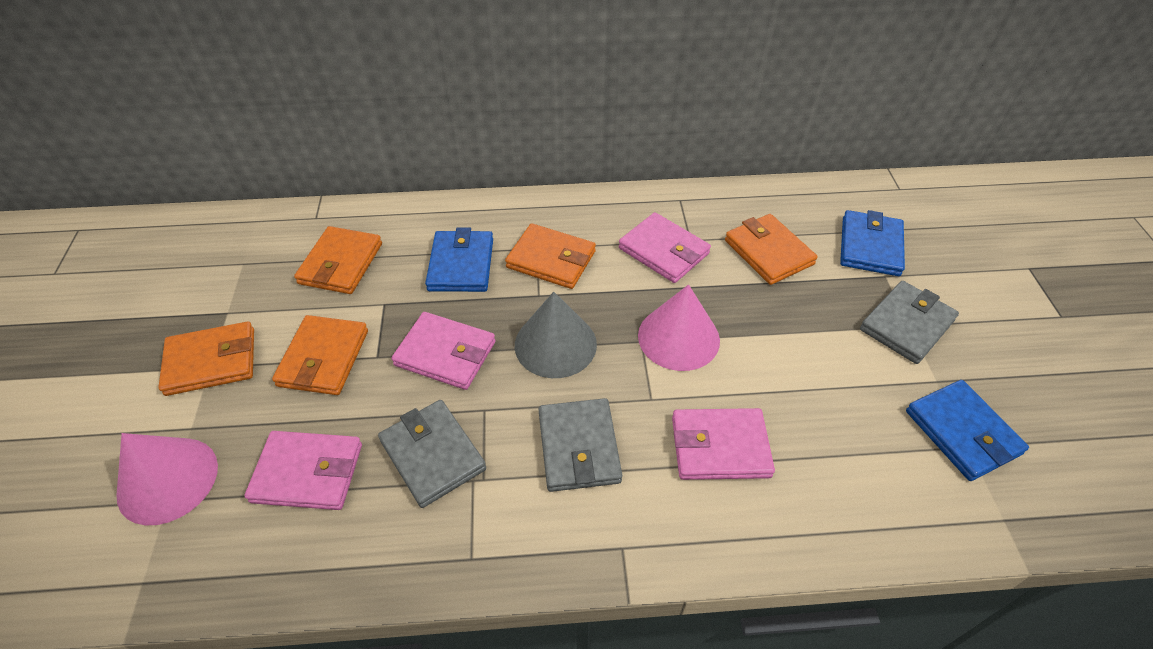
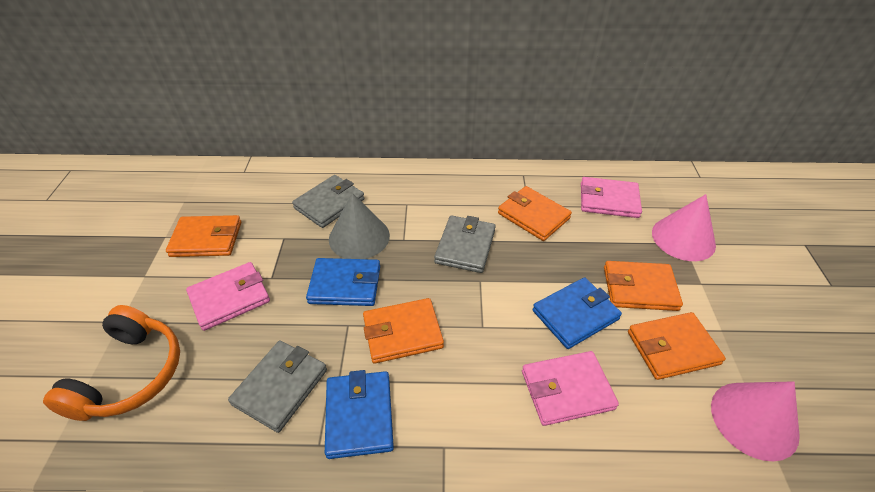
orange headphones: 0 -> 1
pink wallet: 4 -> 3

